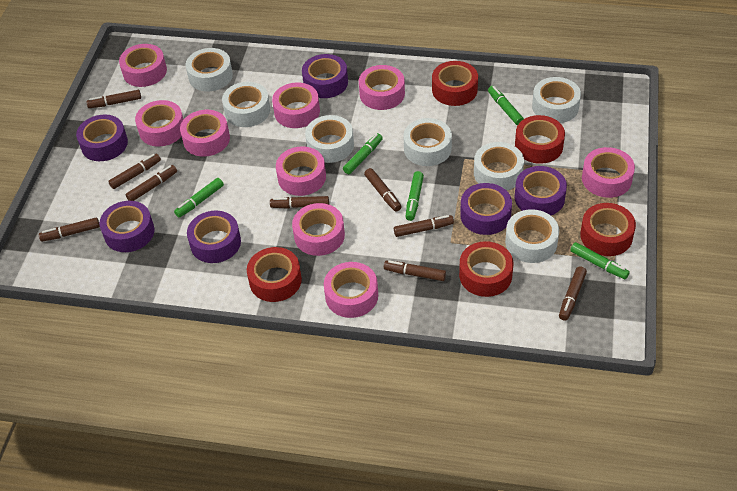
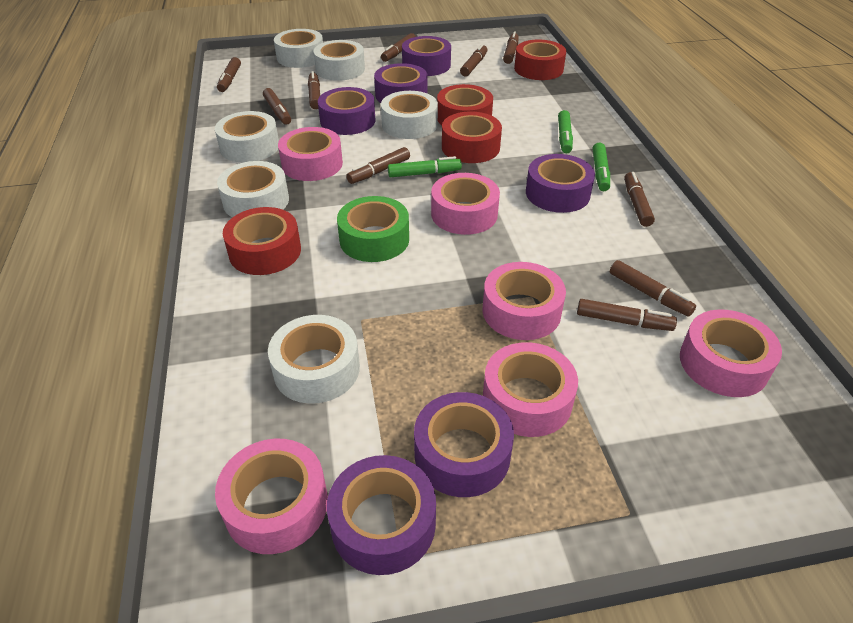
brown marker: 9 -> 10
green marker: 5 -> 3
green tape: 0 -> 1
pink tape: 9 -> 6
red tape: 5 -> 4
white tape: 7 -> 6

